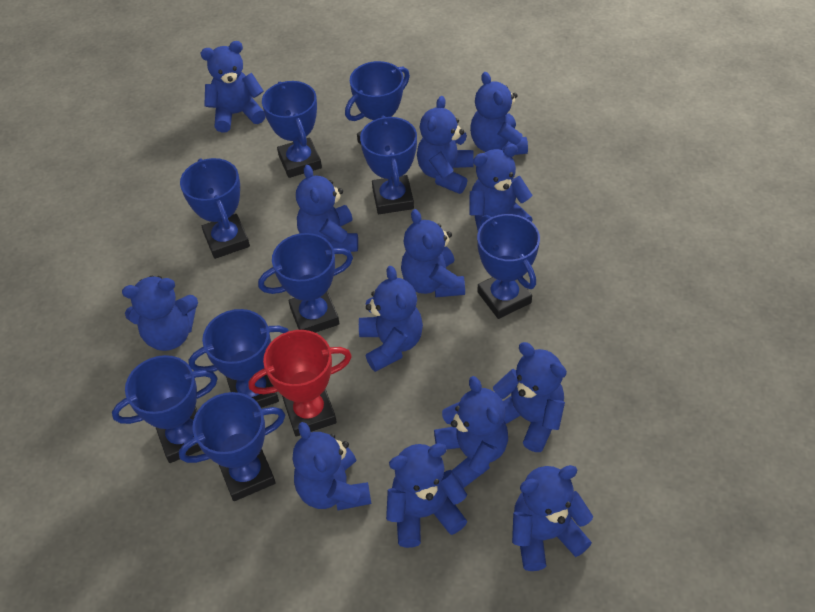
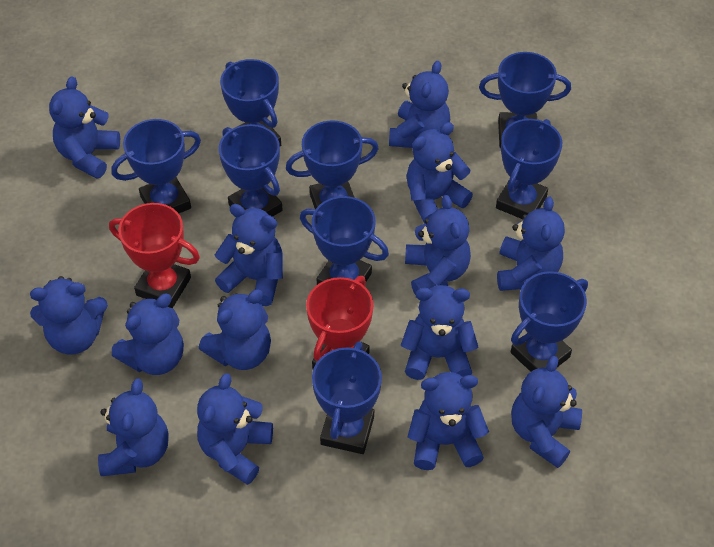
blue teddy bear: 13 -> 14
red trophy: 1 -> 2

